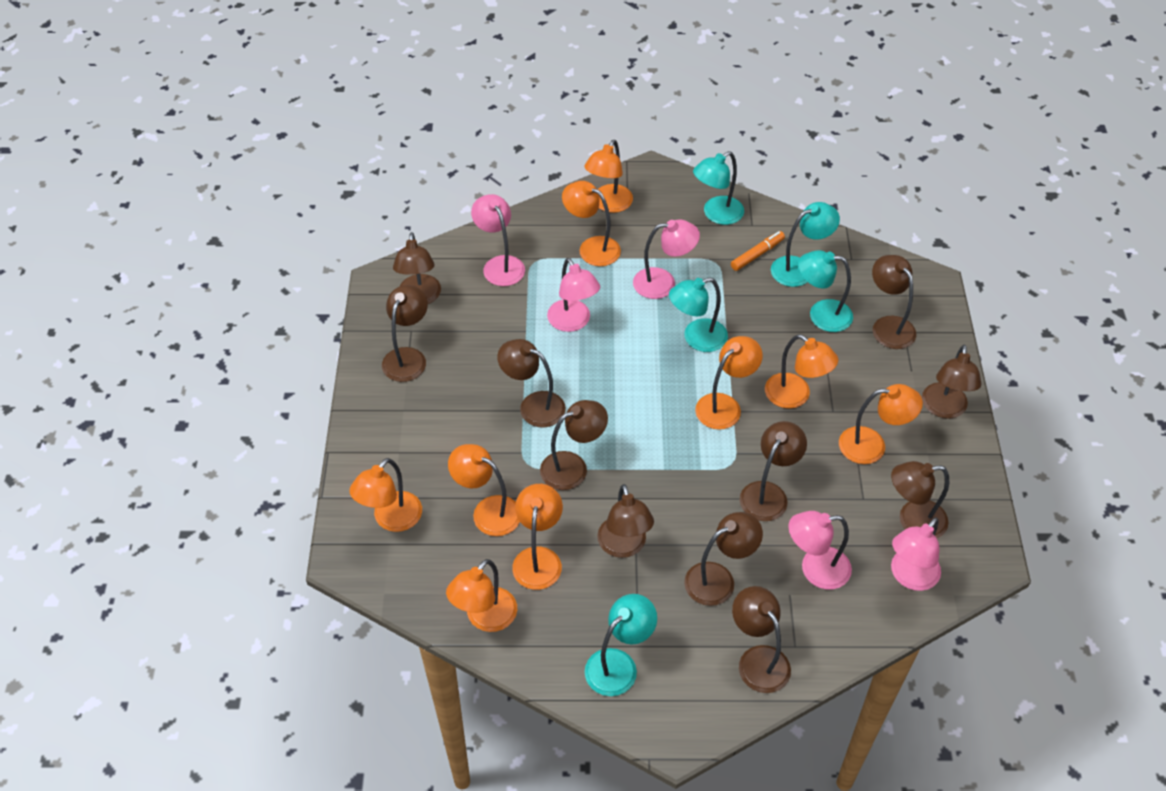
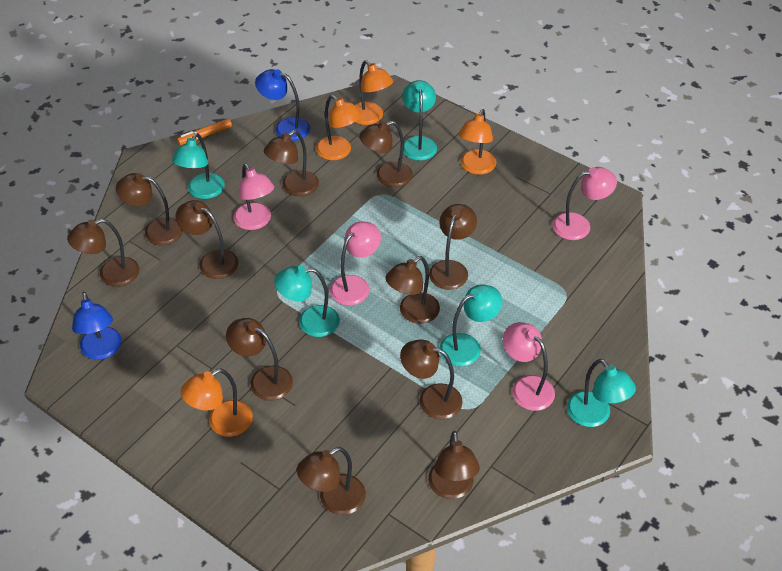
blue lamp: 0 -> 2
orange lamp: 9 -> 4
pink lamp: 5 -> 4

